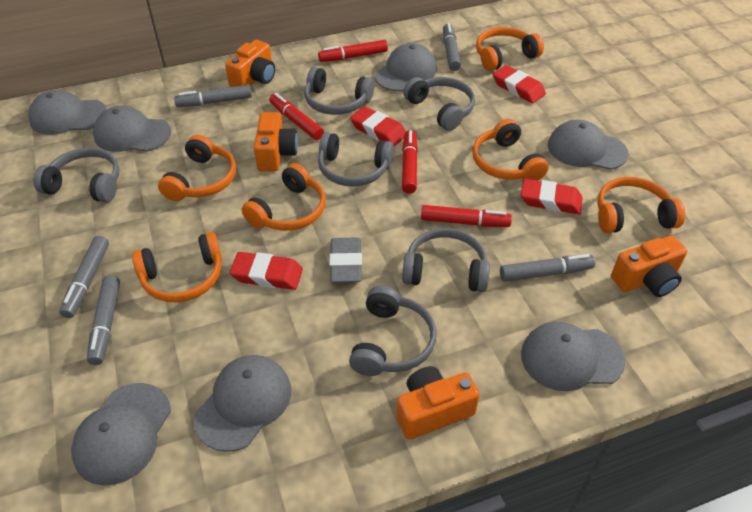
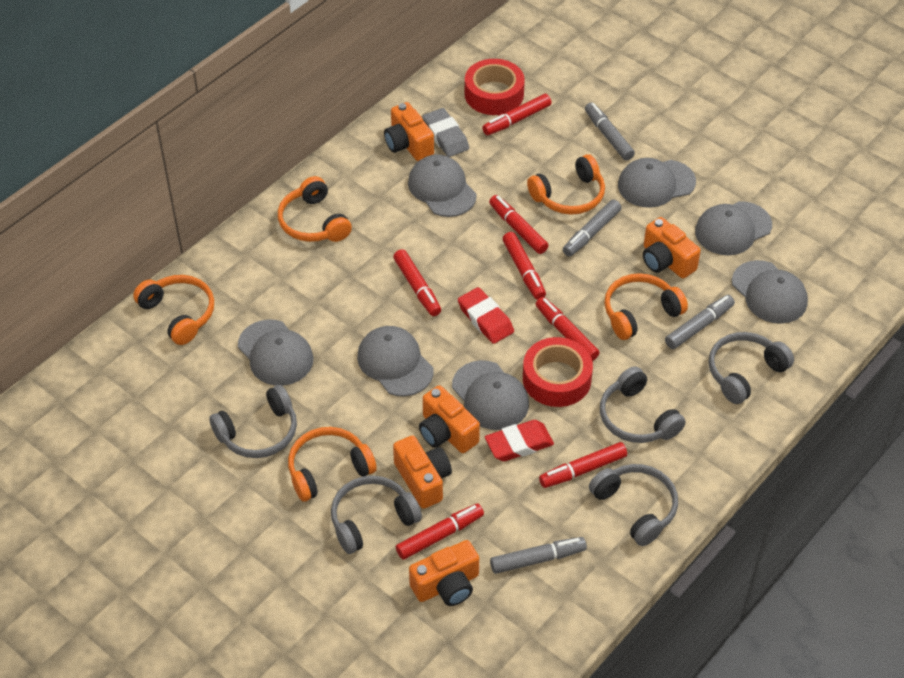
grey headphones: 6 -> 5
grey marker: 5 -> 4
orange camera: 4 -> 5
orange headphones: 6 -> 5
red eraser: 4 -> 2
red marker: 4 -> 7
red tape: 0 -> 2

